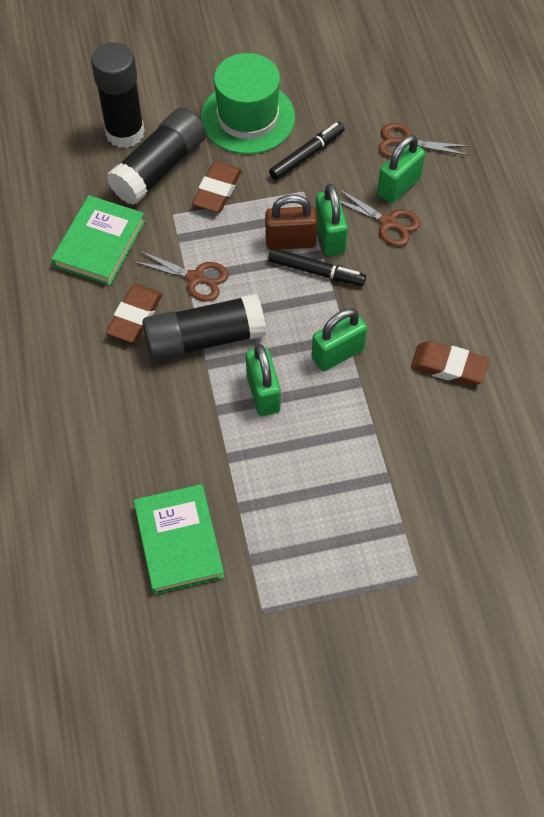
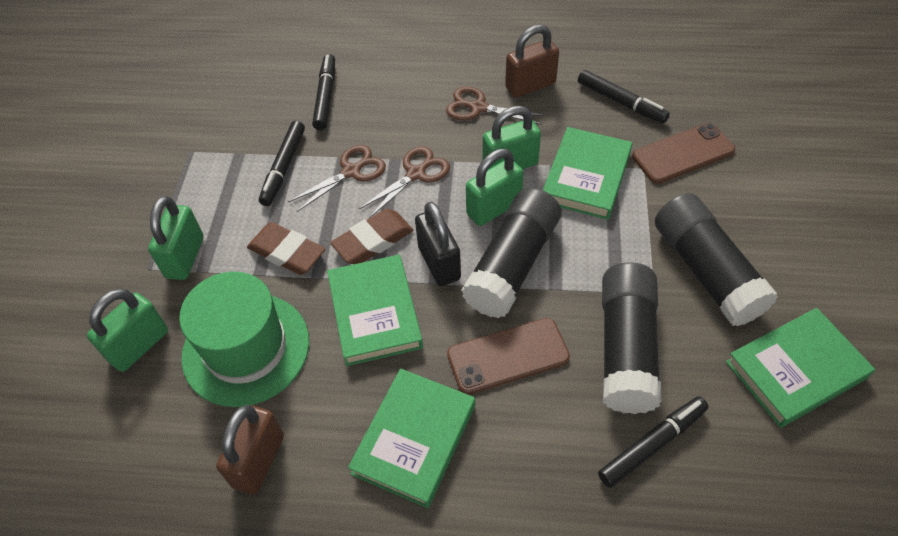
black marker: 2 -> 4
black padlock: 0 -> 1
brown eraser: 3 -> 2
brown padlock: 1 -> 2
brown phone: 0 -> 2
green book: 2 -> 4

